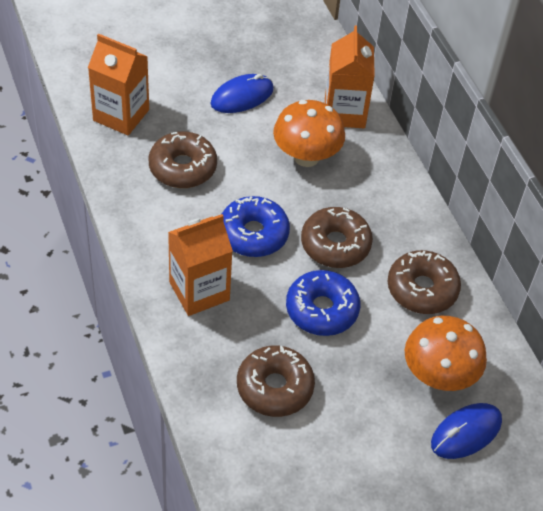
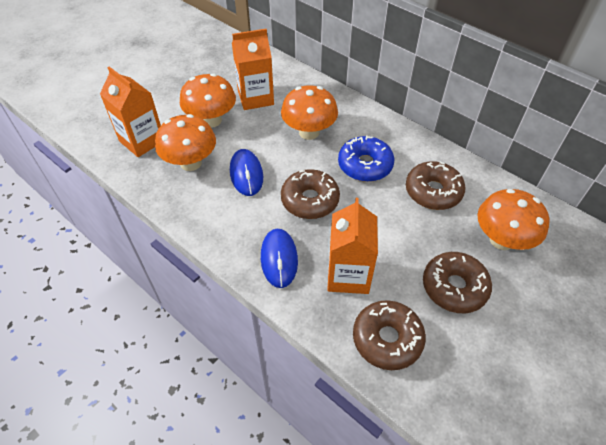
blue donut: 2 -> 1
orange mushroom: 2 -> 4

